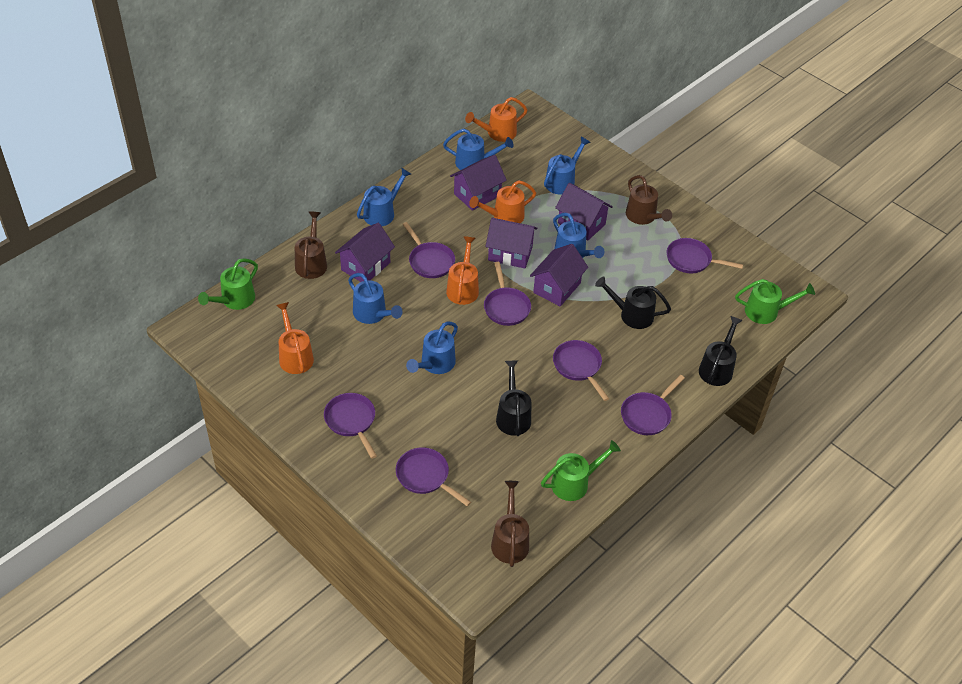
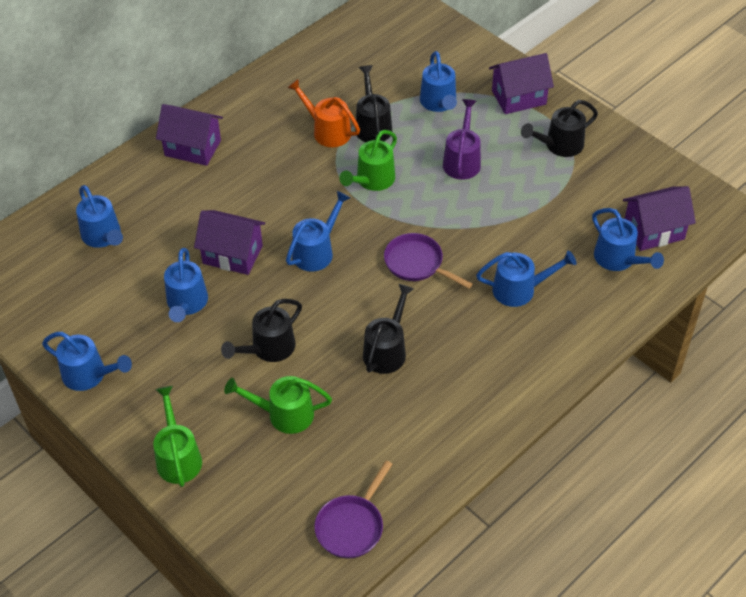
black watering can: 3 -> 4
blue watering can: 6 -> 7
brown watering can: 3 -> 0
orange watering can: 4 -> 1
purple house: 5 -> 4
purple pan: 7 -> 2
purple watering can: 0 -> 1

